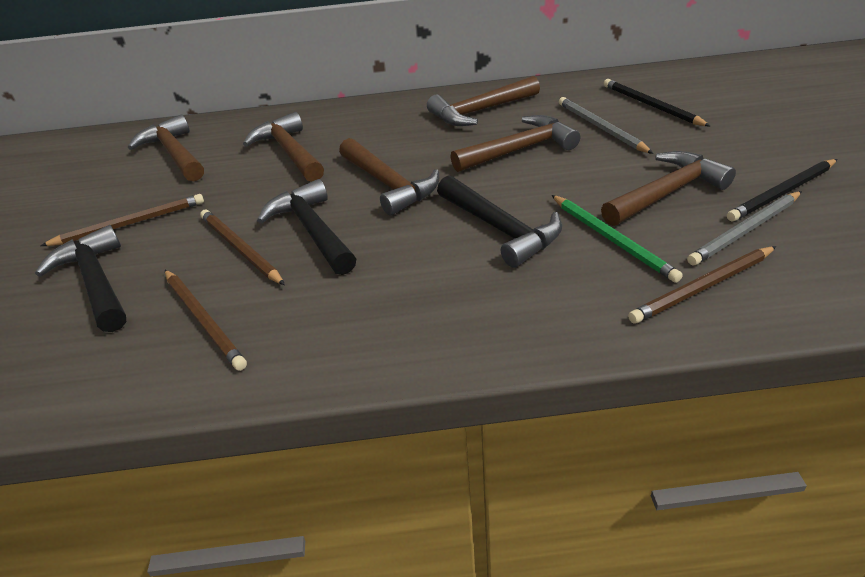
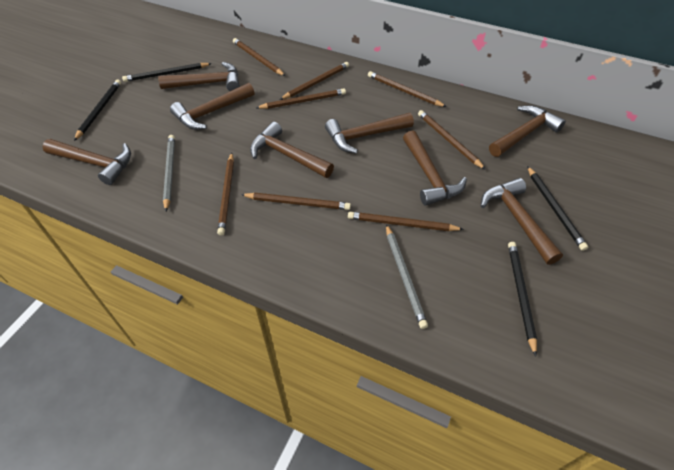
black hammer: 3 -> 0
black pencil: 2 -> 4
brown hammer: 6 -> 8
brown pencil: 4 -> 8
green pencil: 1 -> 0

